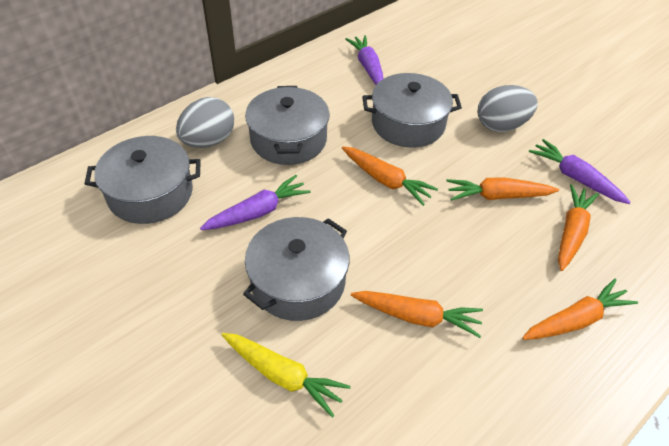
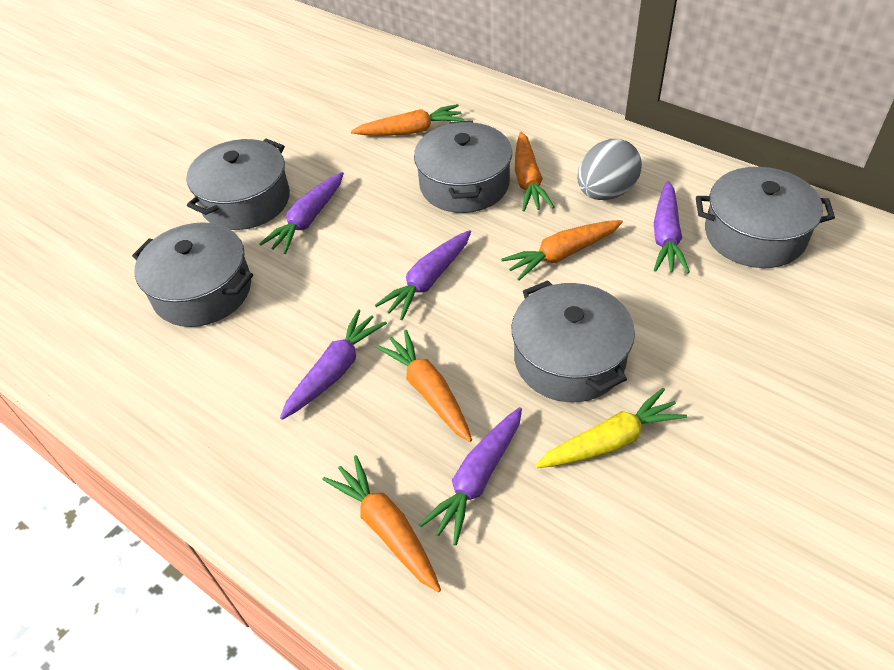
grey egg: 2 -> 1
grey pot: 4 -> 5
purple carrot: 3 -> 5

